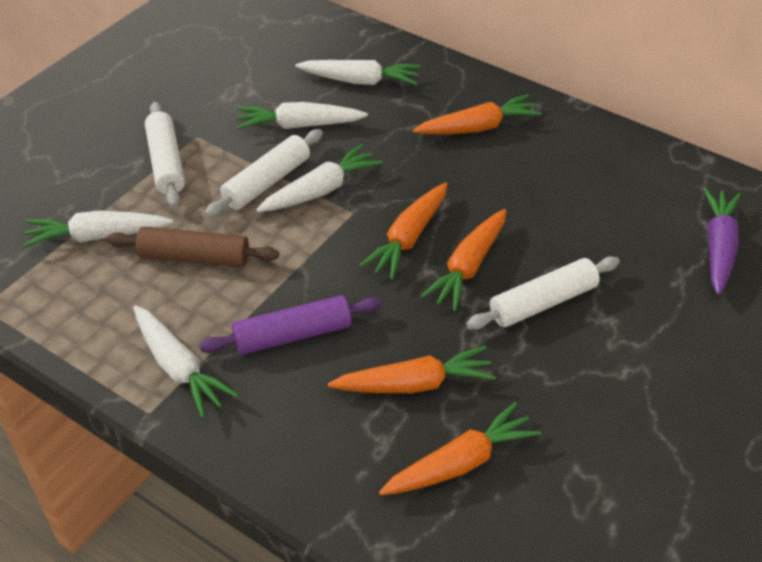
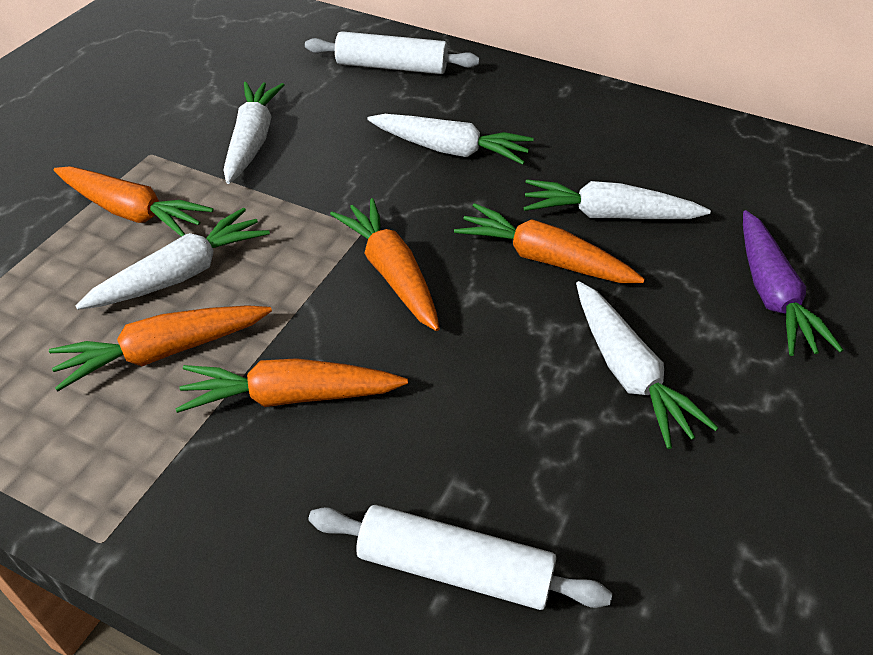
brown rolling pin: 1 -> 0
purple rolling pin: 1 -> 0
white rolling pin: 3 -> 2

